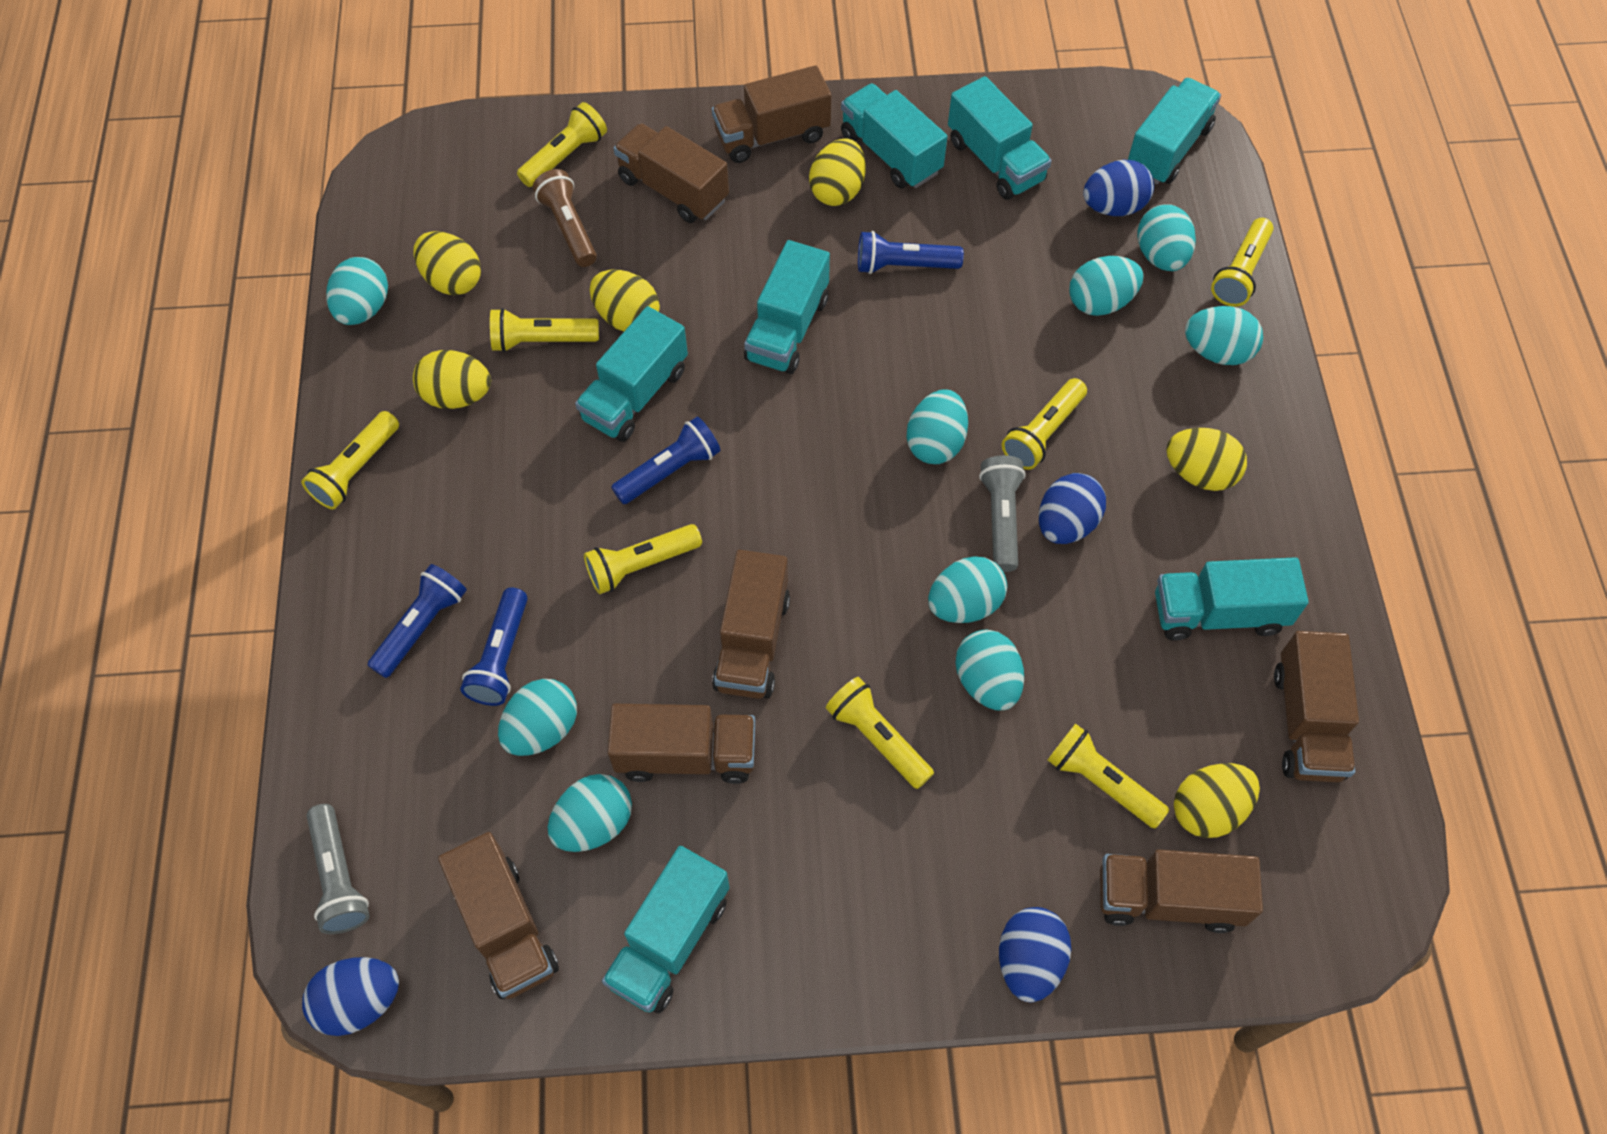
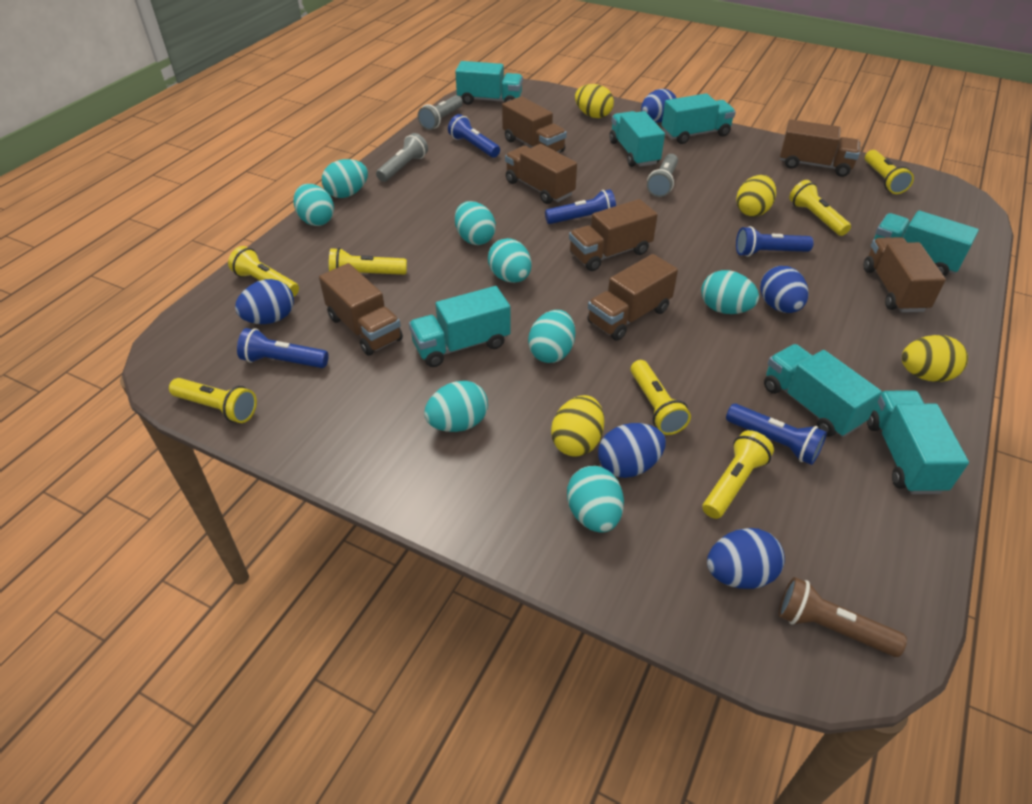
blue egg: 4 -> 5
blue flashlight: 4 -> 5
grey flashlight: 2 -> 3
turquoise egg: 9 -> 8
yellow egg: 6 -> 4
yellow flashlight: 8 -> 7

